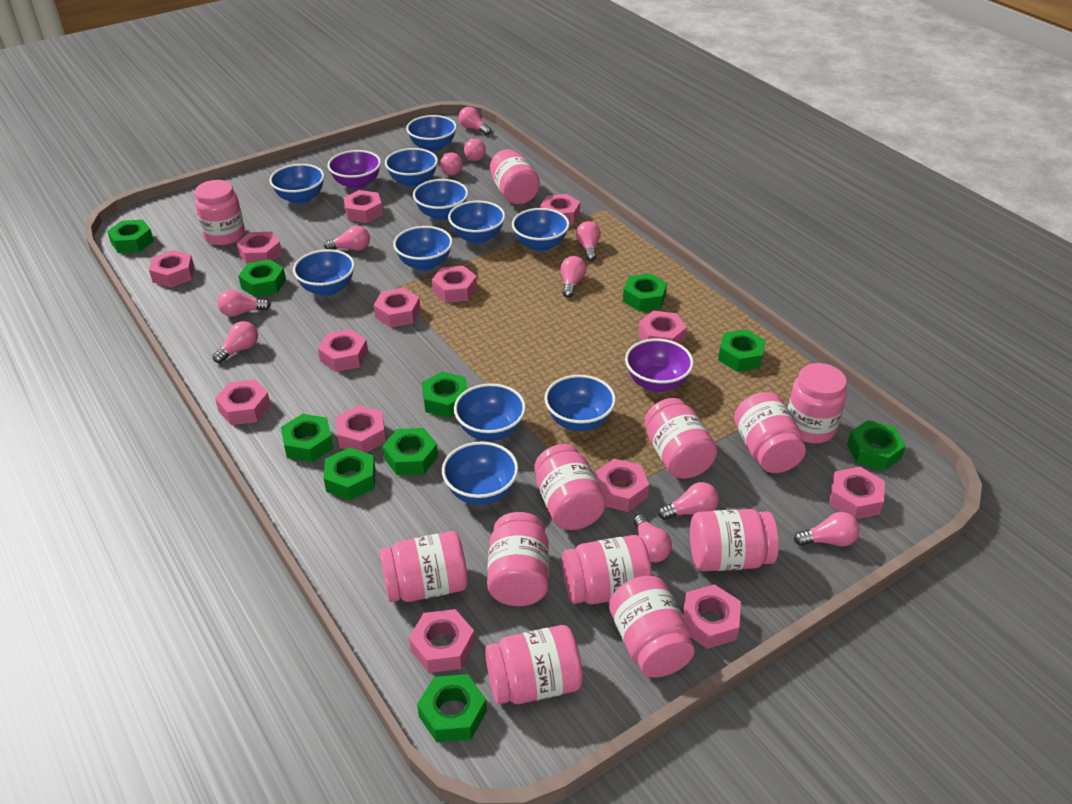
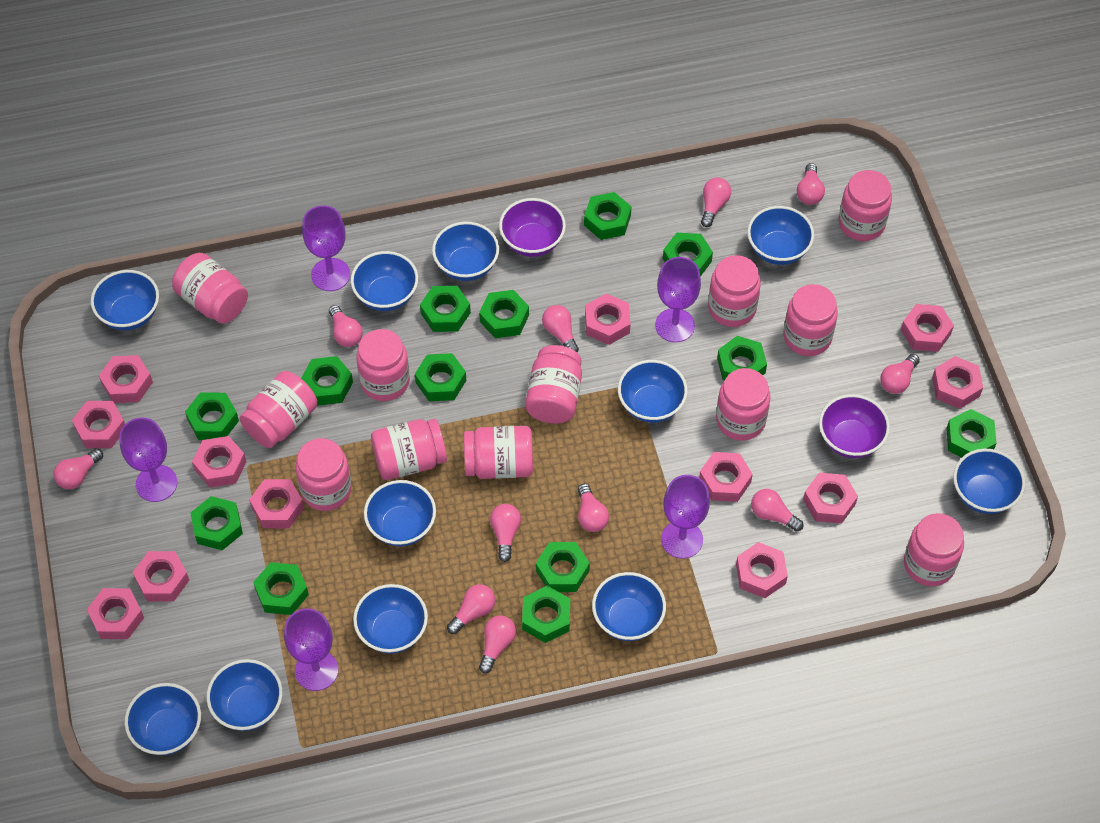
green nut: 10 -> 13
pink nut: 14 -> 12
purple goblet: 0 -> 5

